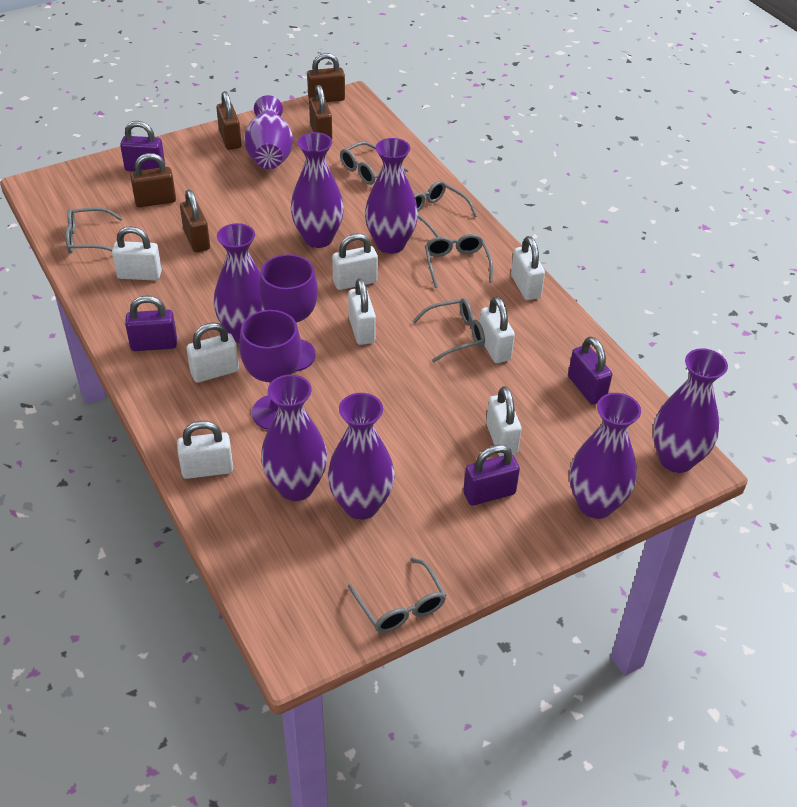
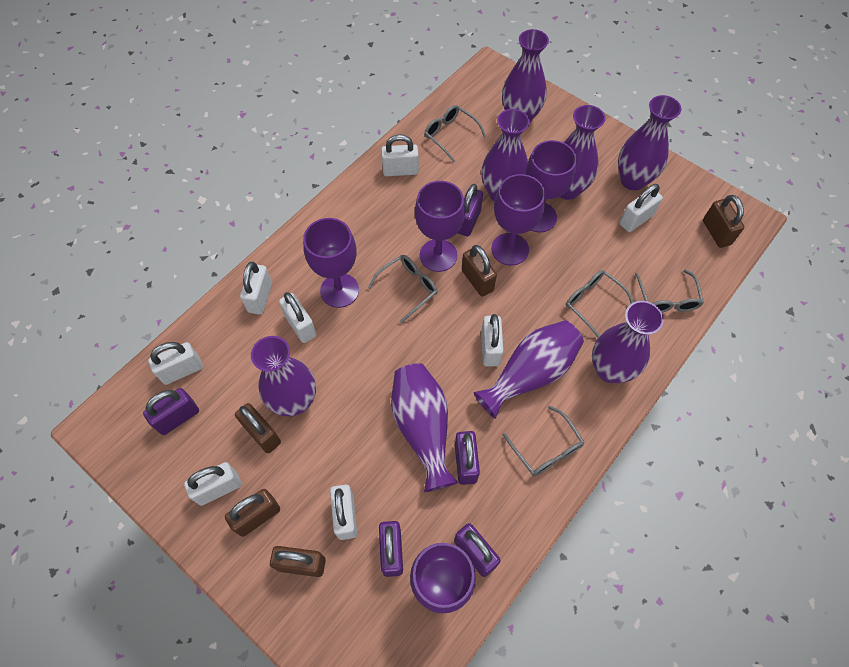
grey glasses: 6 -> 5
purple goblet: 2 -> 5
purple padlock: 4 -> 5

